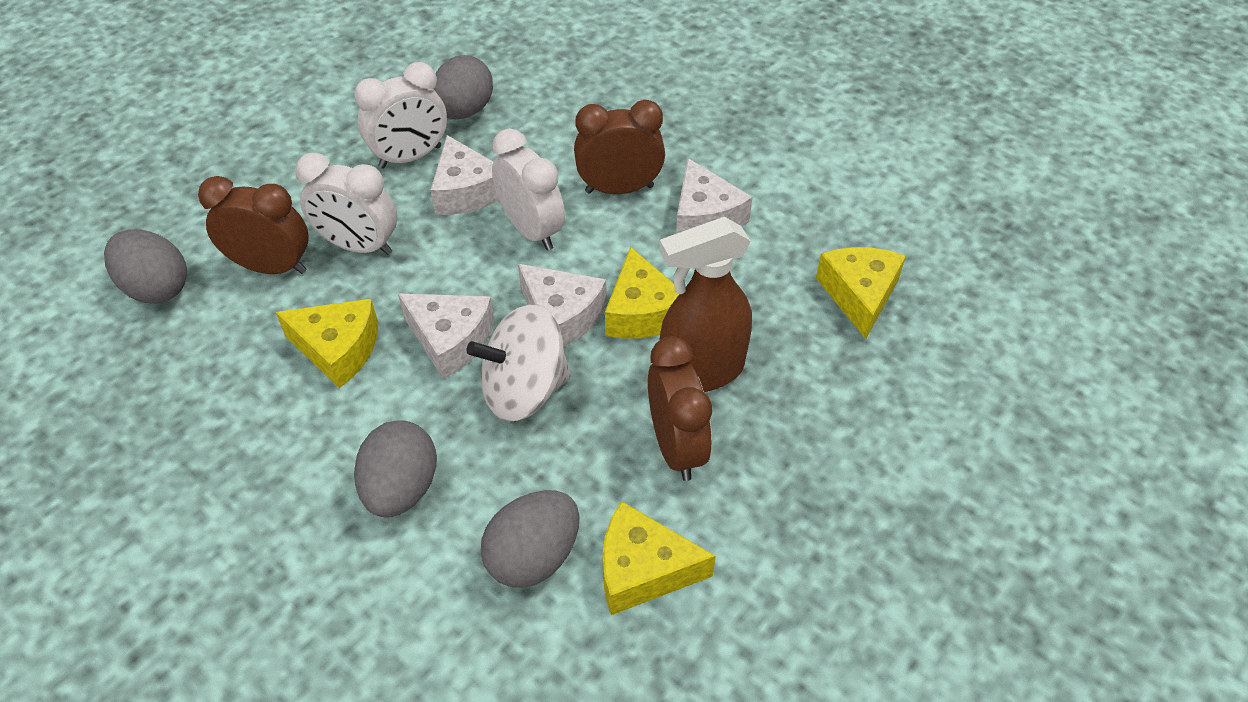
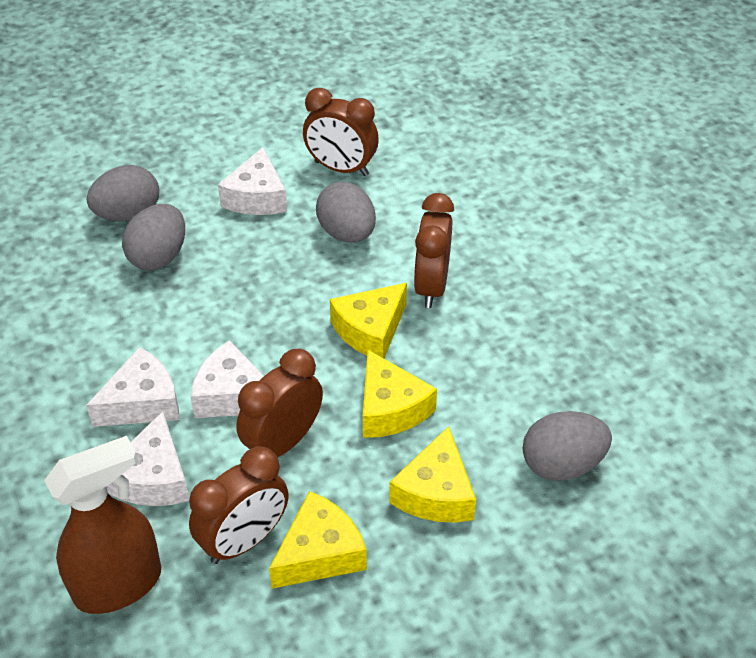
brown clock: 3 -> 4
white clock: 3 -> 0
white spinning top: 1 -> 0

